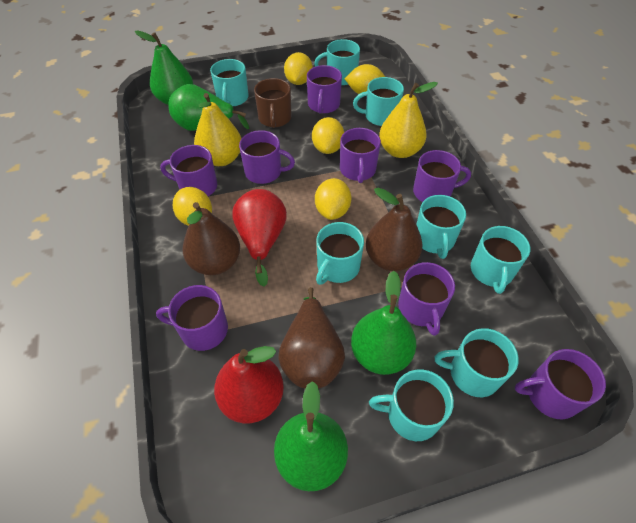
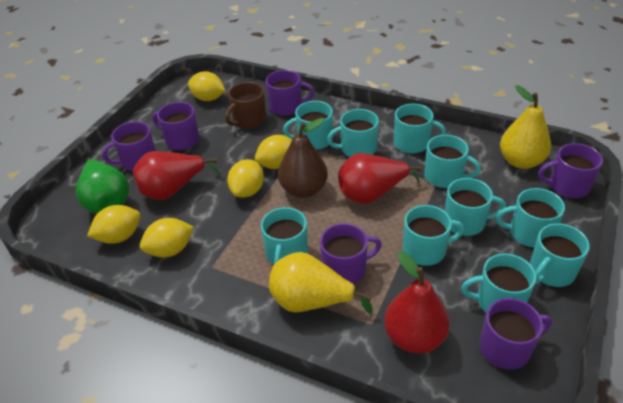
brown pear: 3 -> 1
green pear: 4 -> 1
purple mug: 8 -> 6
red pear: 2 -> 3
turquoise mug: 8 -> 10

